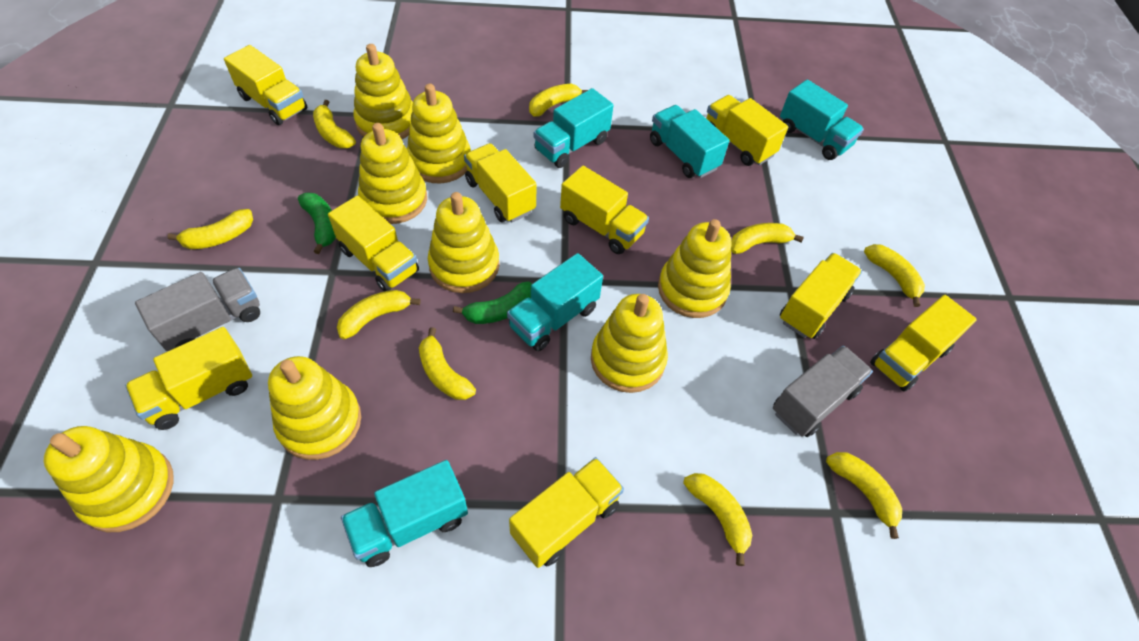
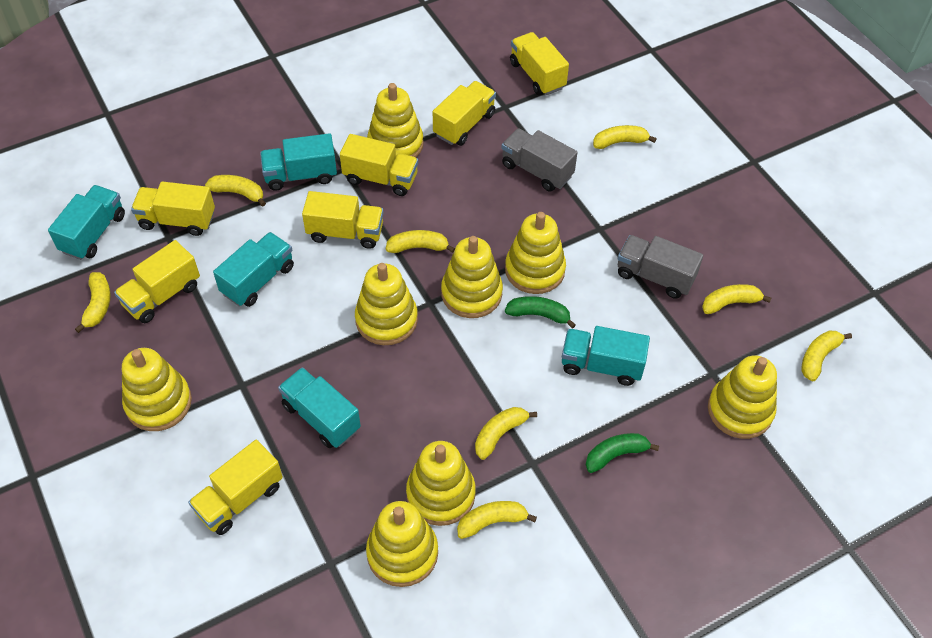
yellow banana: 9 -> 8
yellow truck: 9 -> 7

